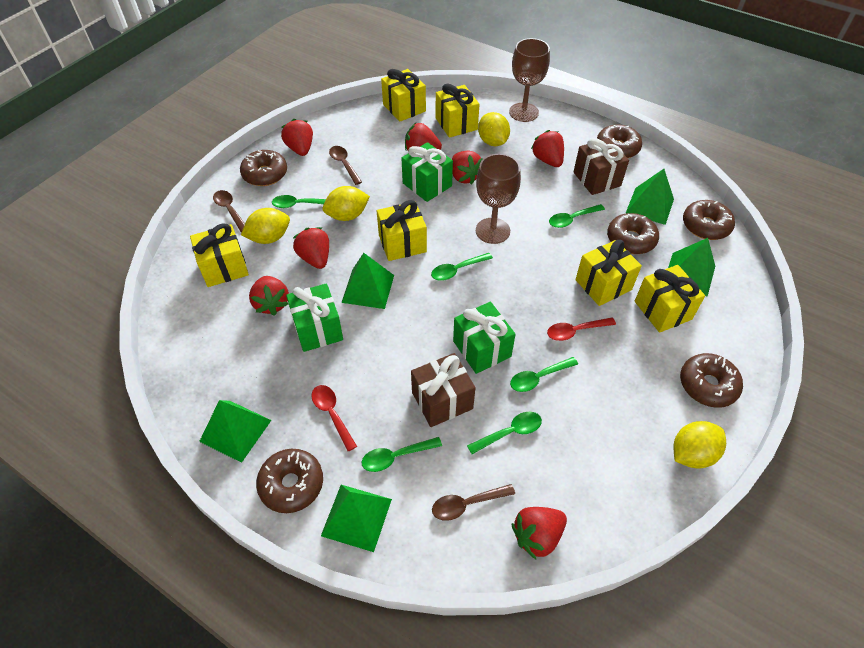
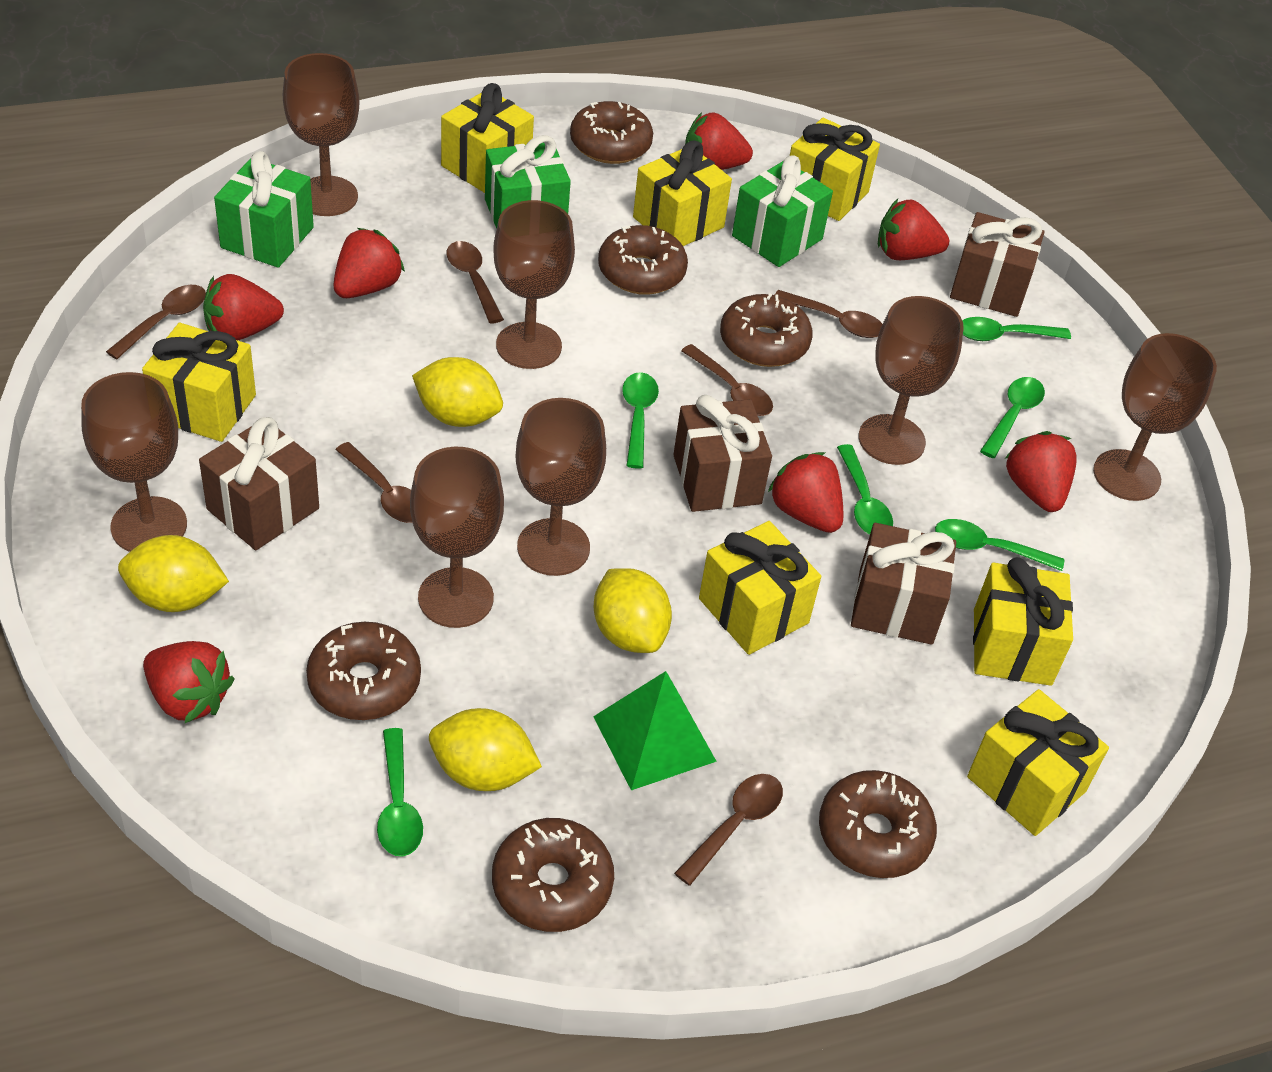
brown gift: 2 -> 4
brown goblet: 2 -> 7
brown spoon: 3 -> 6
green pyramid: 5 -> 1
red spoon: 2 -> 0
yellow gift: 6 -> 7

